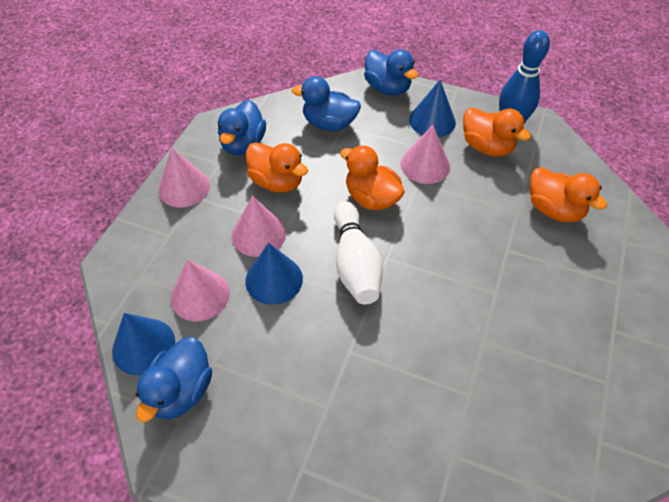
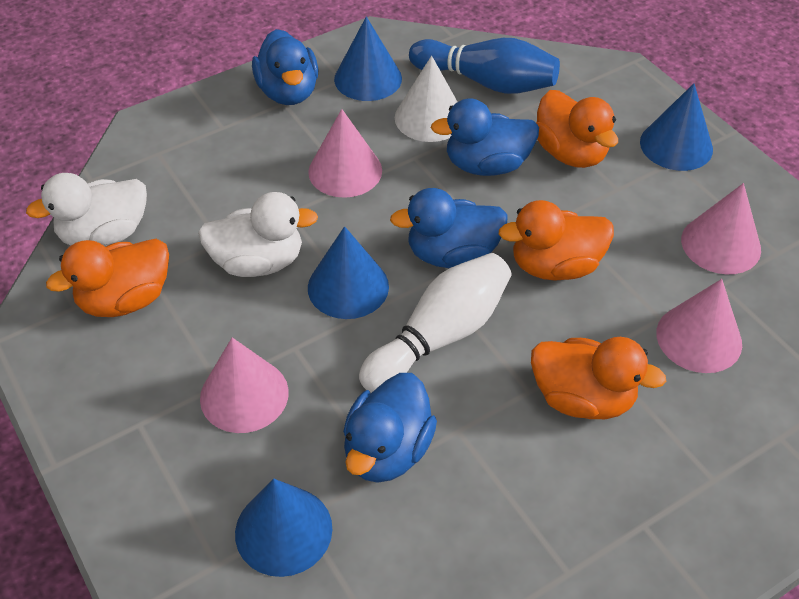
blue cone: 3 -> 4
white cone: 0 -> 1
white duck: 0 -> 2

